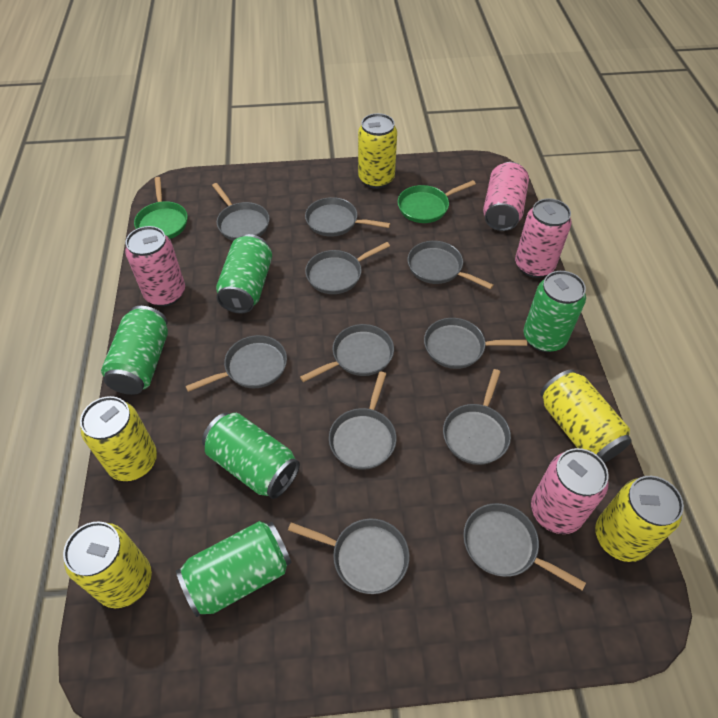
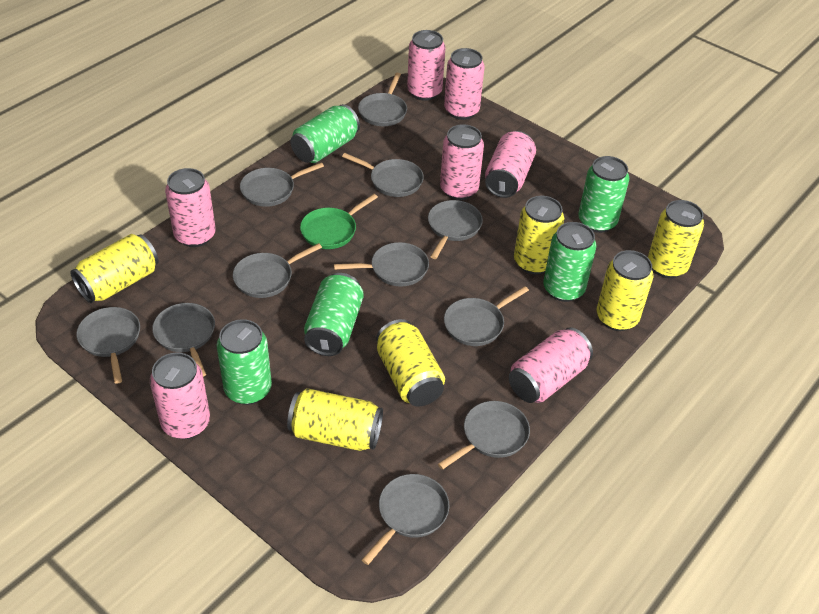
green pan: 2 -> 1
pink can: 4 -> 7
yellow can: 5 -> 6

